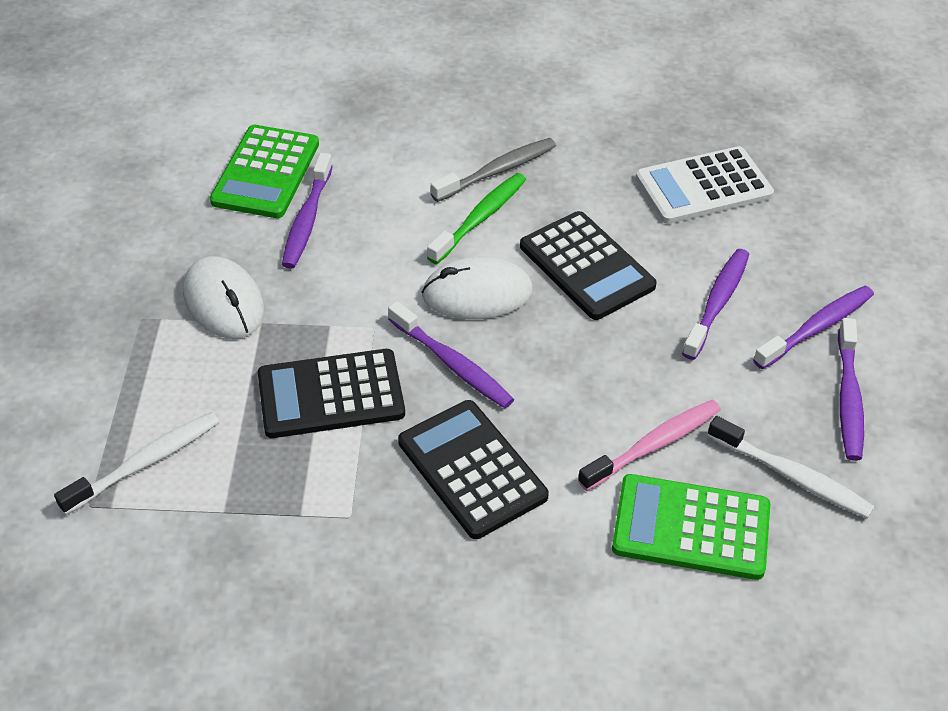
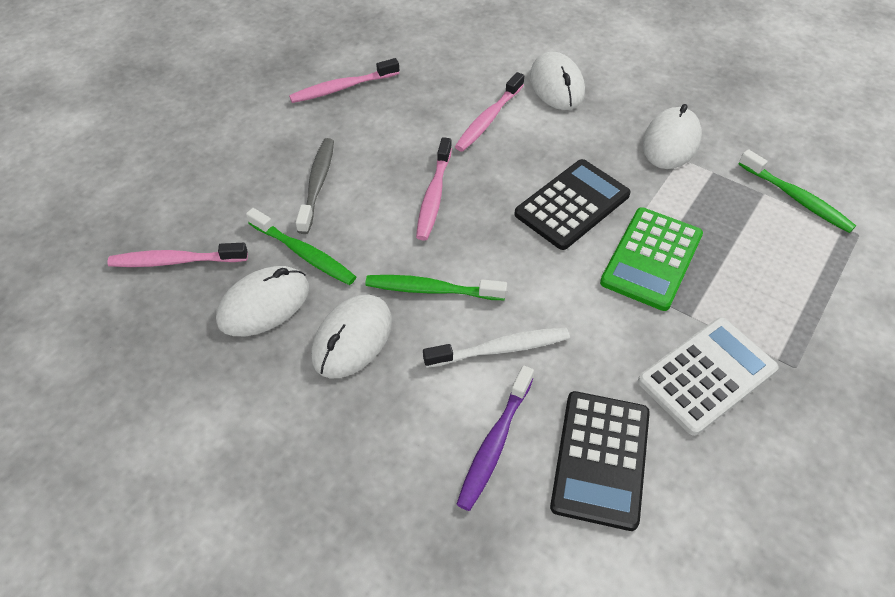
black calculator: 3 -> 2
green calculator: 2 -> 1
green toothbrush: 1 -> 3
pink toothbrush: 1 -> 4
purple toothbrush: 5 -> 1
white mouse: 2 -> 4
white toothbrush: 2 -> 1

